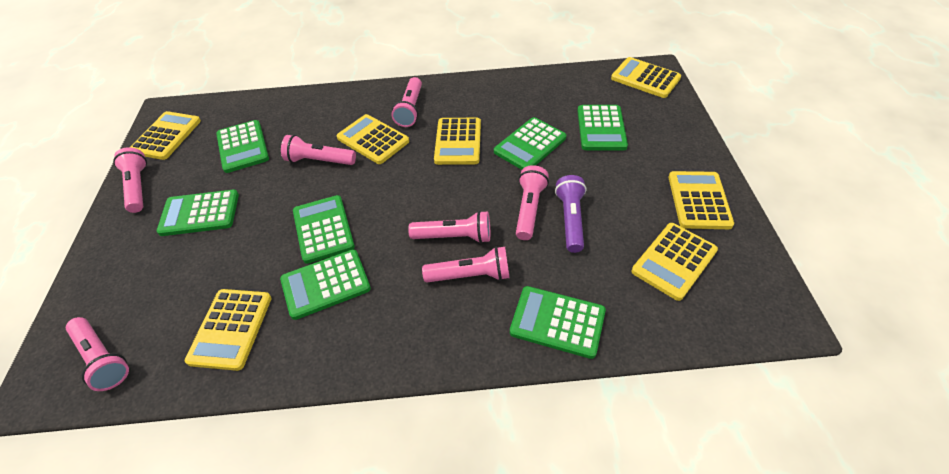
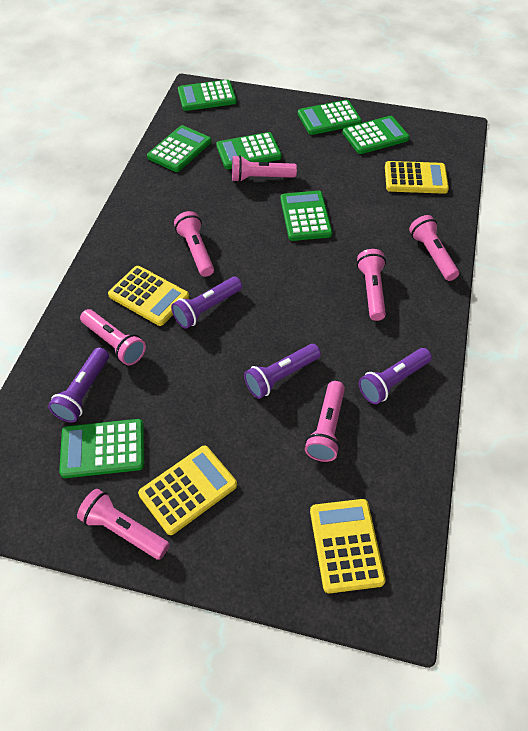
purple flashlight: 1 -> 4
yellow calculator: 7 -> 4

